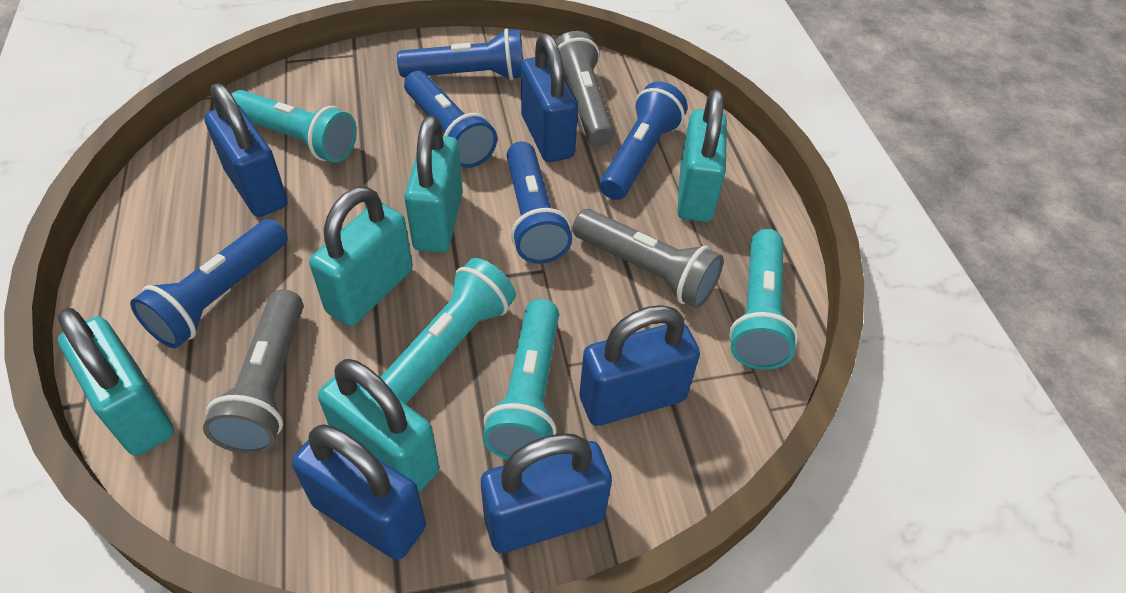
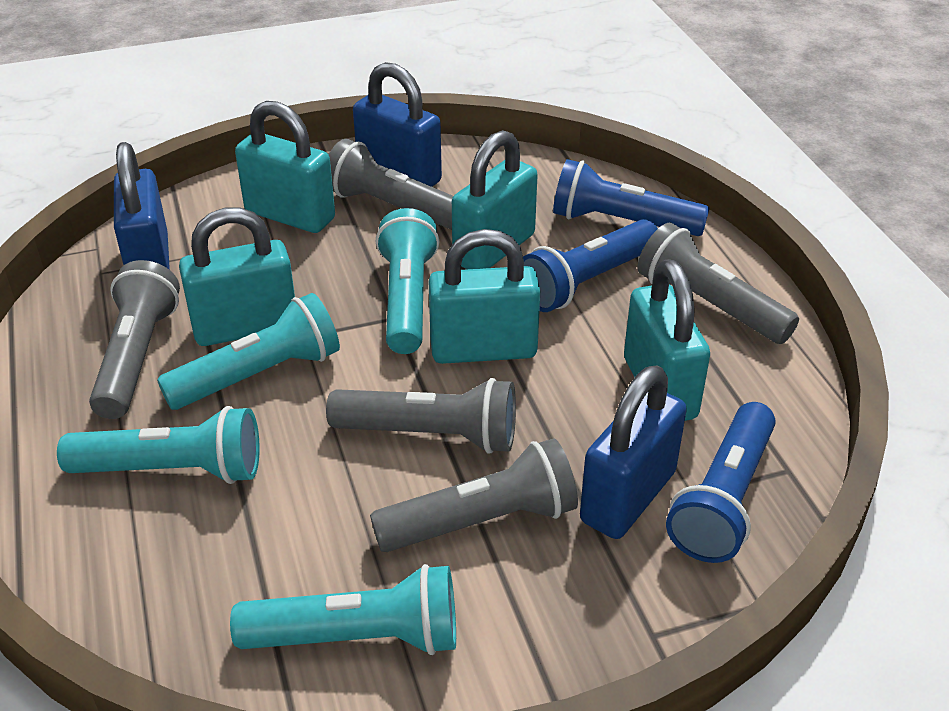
blue flashlight: 5 -> 3
blue padlock: 5 -> 3
grey flashlight: 3 -> 5

